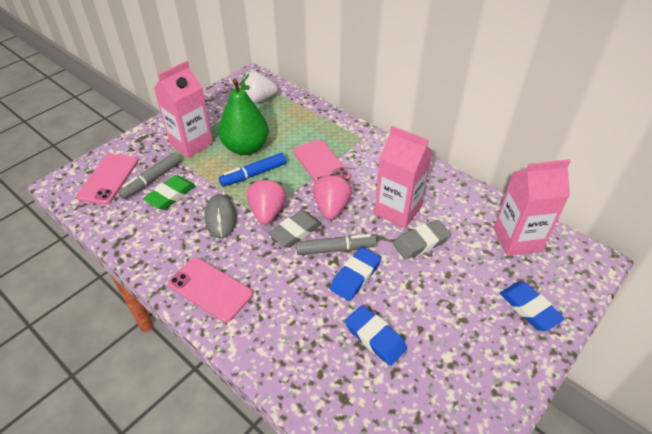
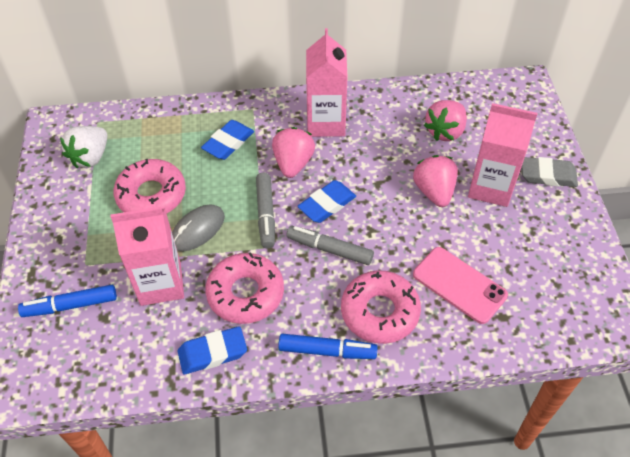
blue marker: 1 -> 2
green eraser: 1 -> 0
green pear: 1 -> 0
grey eraser: 2 -> 1
pink donut: 0 -> 3
pink phone: 3 -> 1
pink strawberry: 2 -> 3

